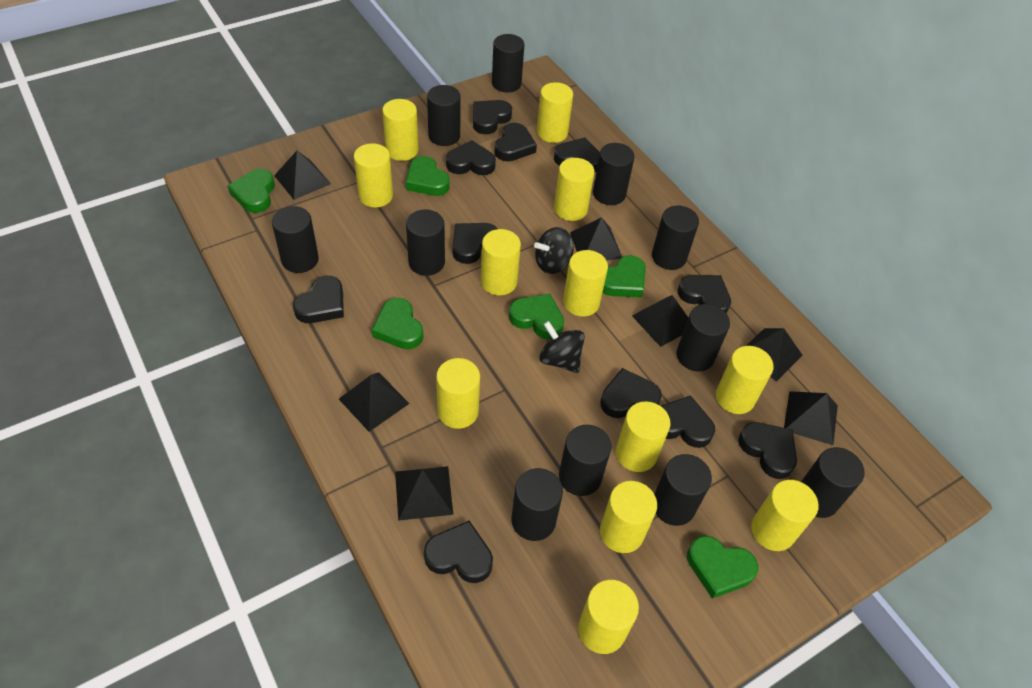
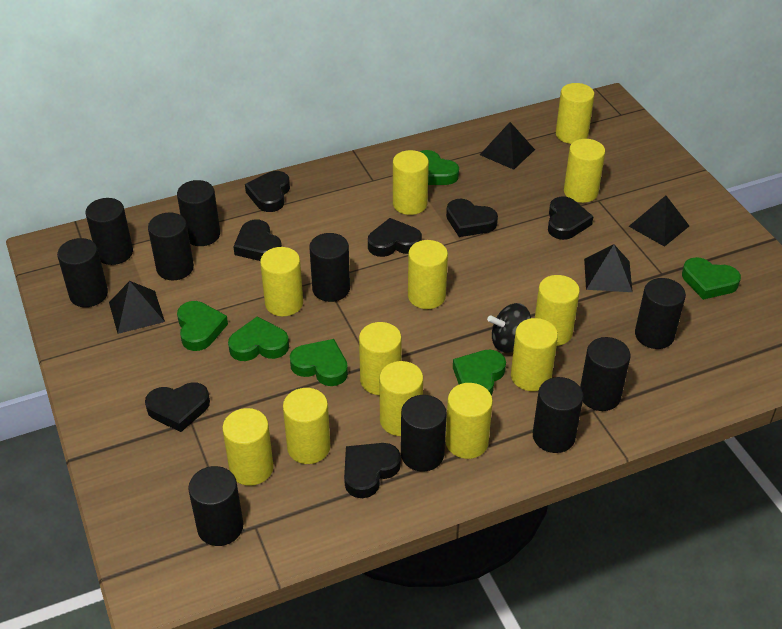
black cylinder: 11 -> 10
black heart: 11 -> 7
black pyramid: 7 -> 4
black spinning top: 2 -> 1

